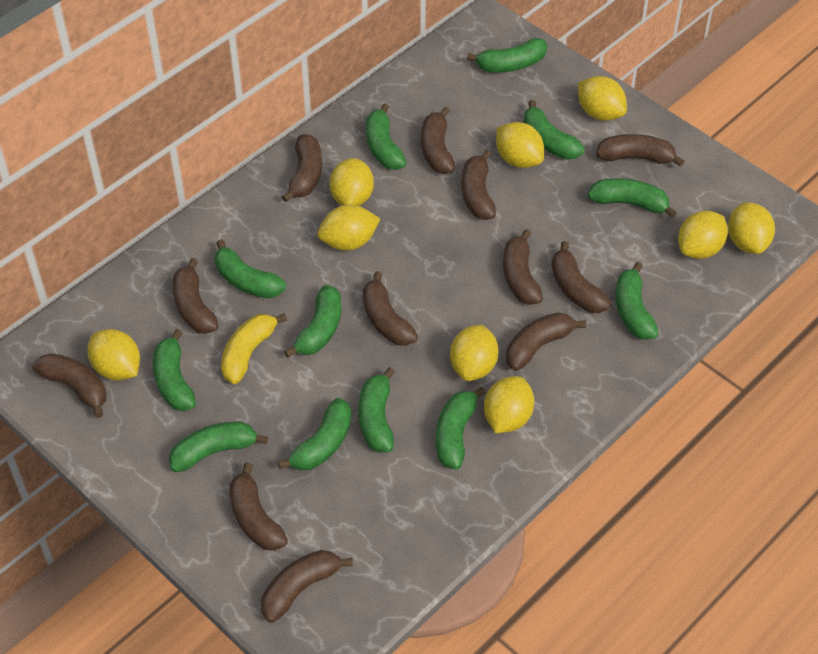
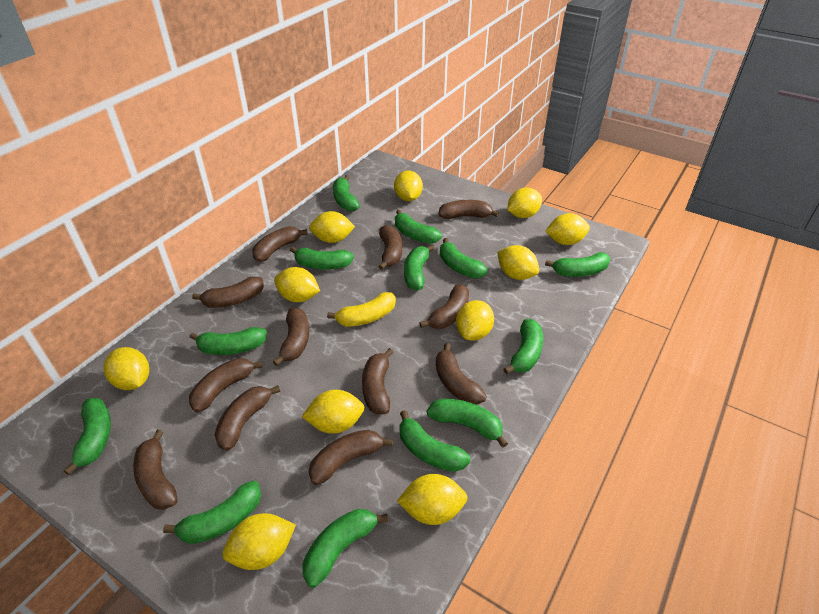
green banana: 12 -> 13
yellow lemon: 9 -> 11

